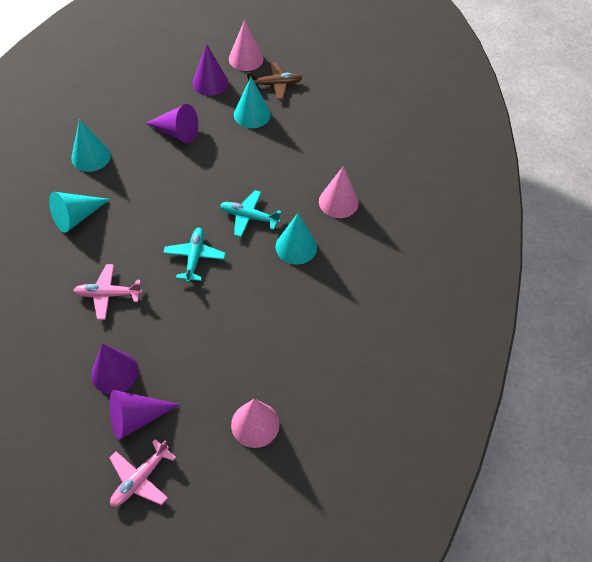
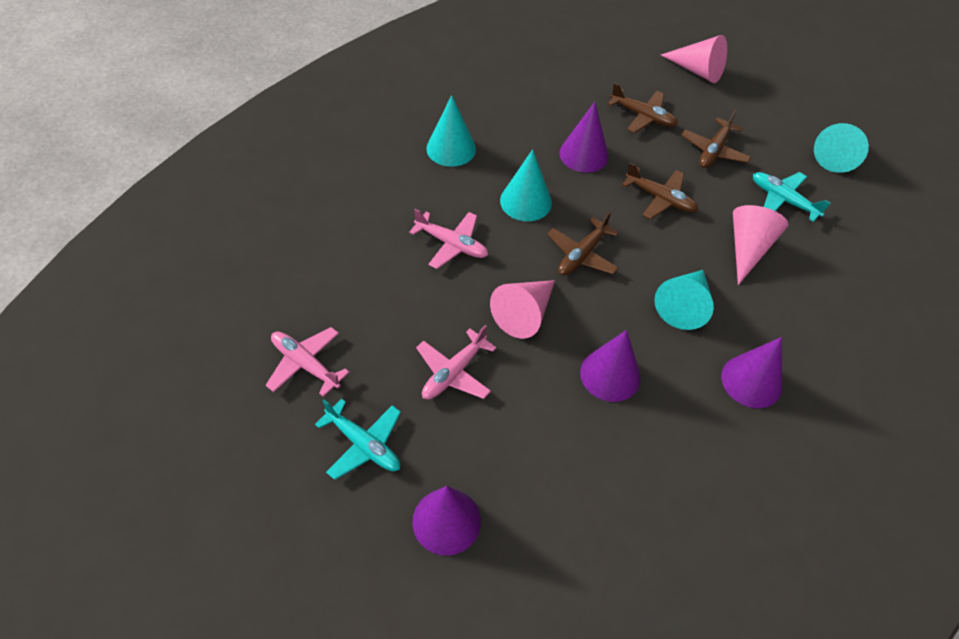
brown plane: 1 -> 4
pink plane: 2 -> 3

